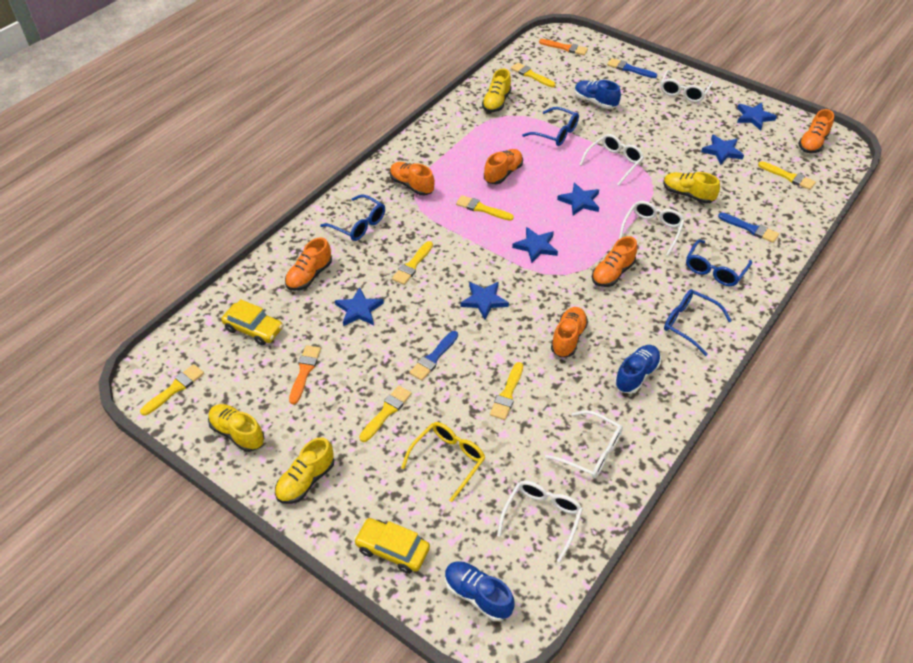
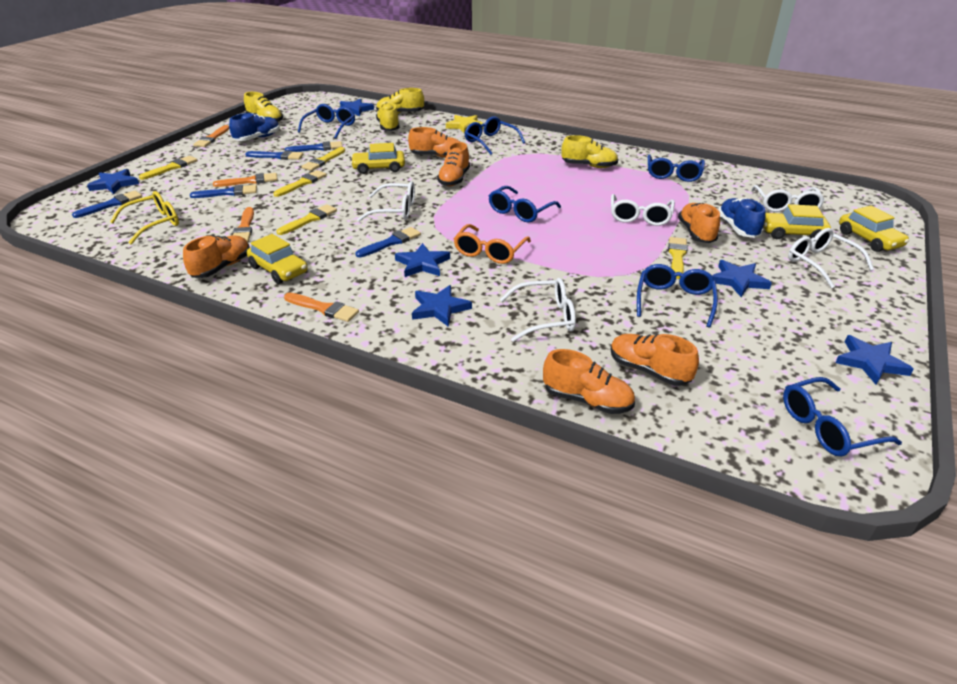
blue brush: 3 -> 5
blue glasses: 4 -> 6
blue shoe: 3 -> 2
orange brush: 2 -> 4
orange glasses: 0 -> 1
yellow brush: 7 -> 5
yellow car: 2 -> 4
yellow star: 0 -> 1

